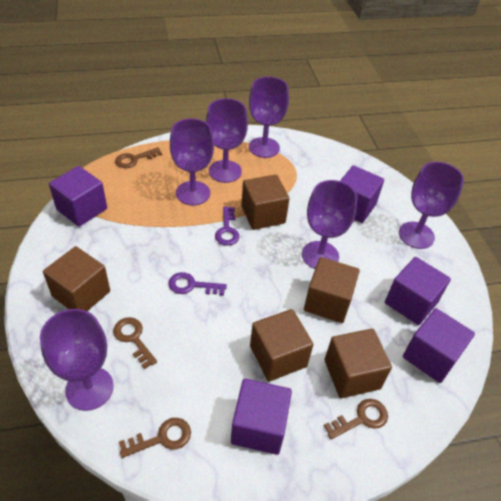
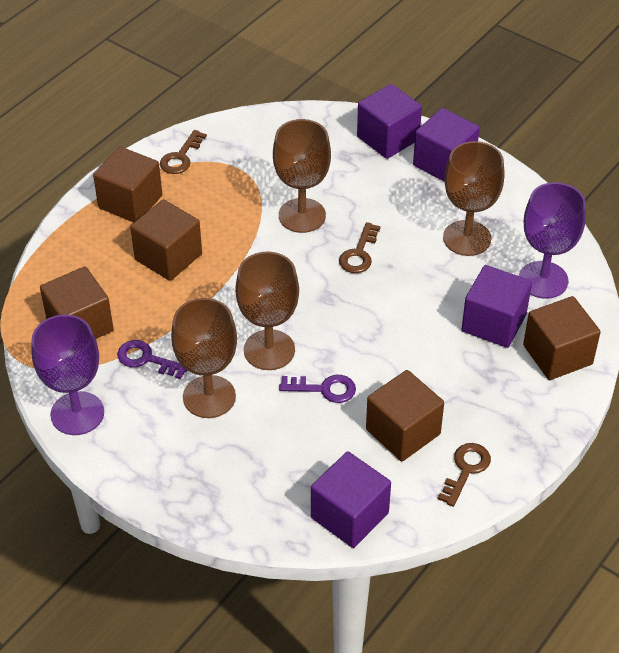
brown goblet: 0 -> 4
brown key: 4 -> 3
purple cube: 5 -> 4
purple goblet: 6 -> 2

